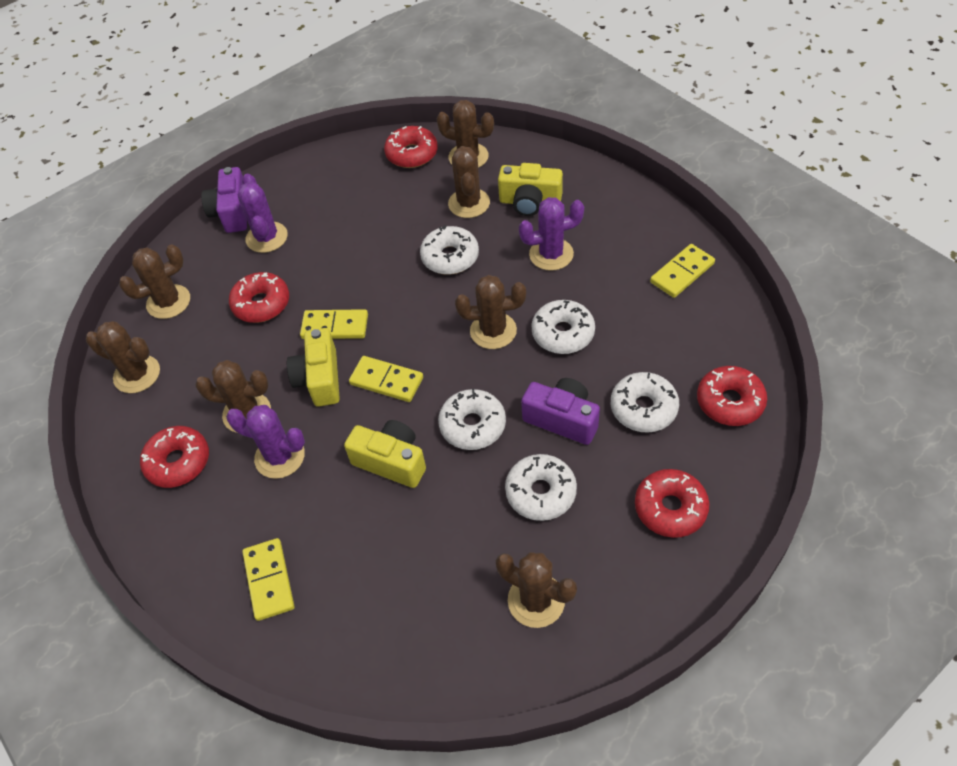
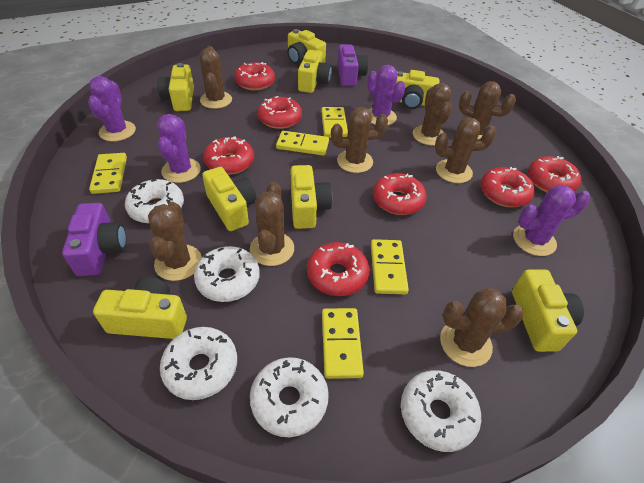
brown cactus: 7 -> 8
purple cactus: 3 -> 4
red donut: 5 -> 7
yellow camera: 3 -> 8
yellow domino: 4 -> 5

